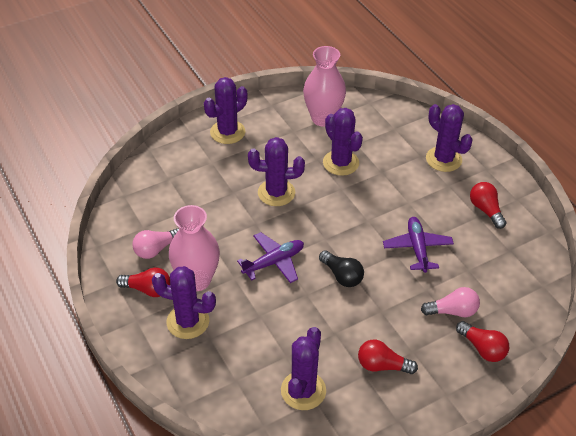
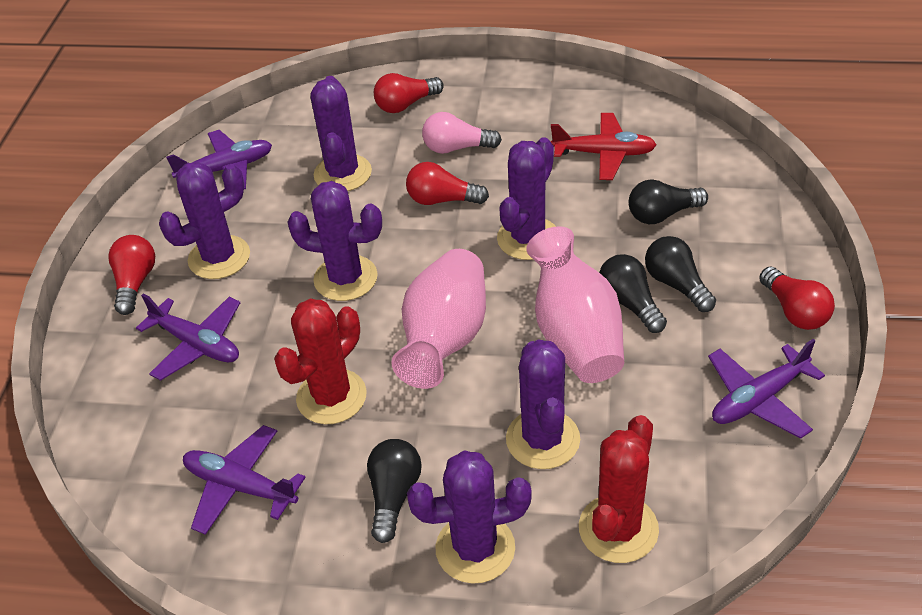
black light bulb: 1 -> 4
pink light bulb: 2 -> 1
purple plane: 2 -> 4
red cactus: 0 -> 2
red plane: 0 -> 1

